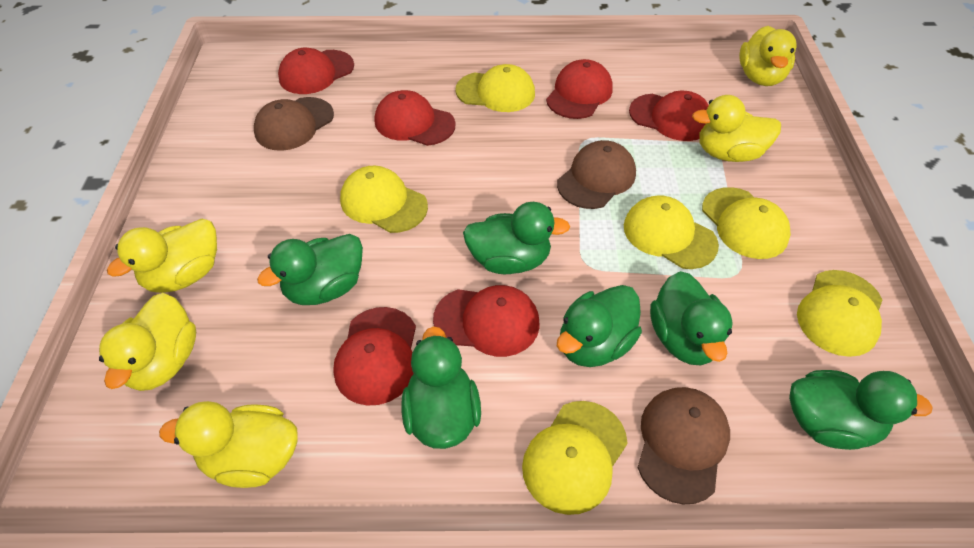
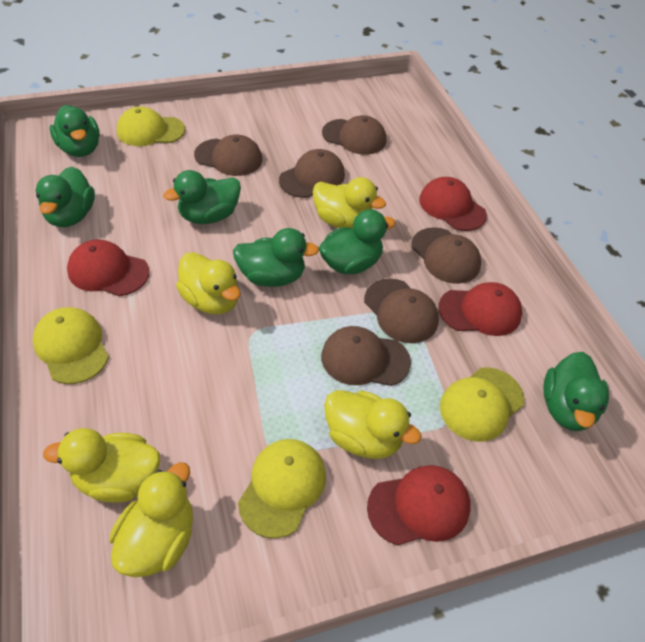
brown cap: 3 -> 6
red cap: 6 -> 4
yellow cap: 6 -> 4

